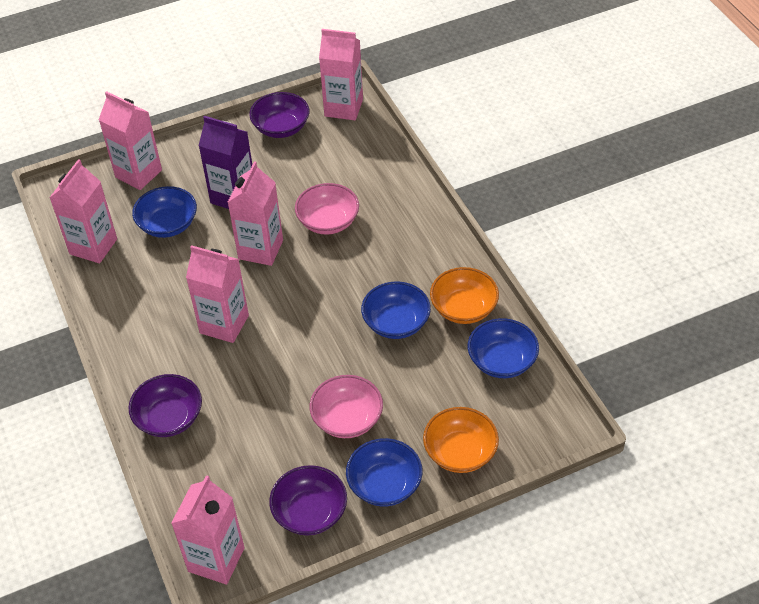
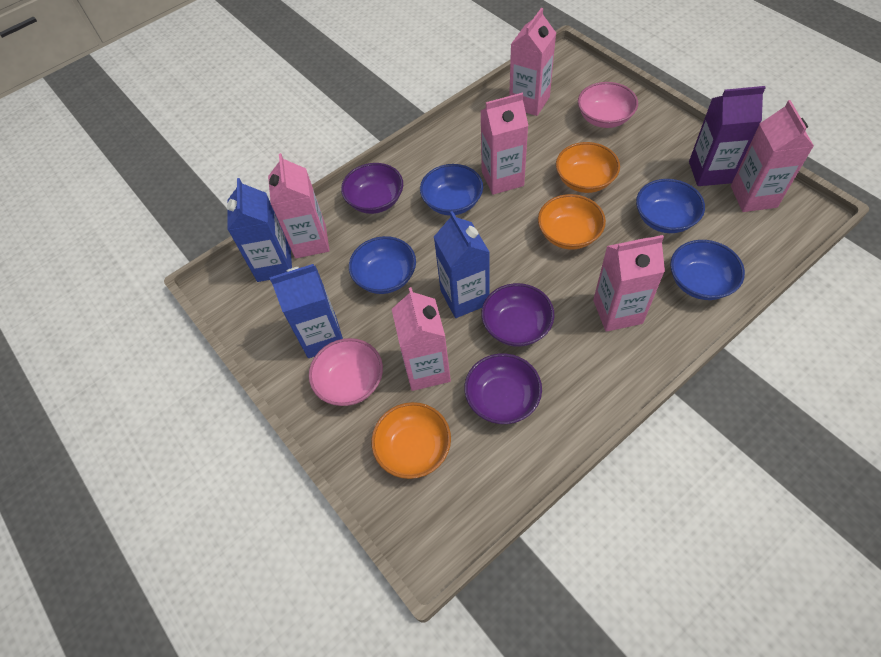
blue carton: 0 -> 3
orange bowl: 2 -> 3

